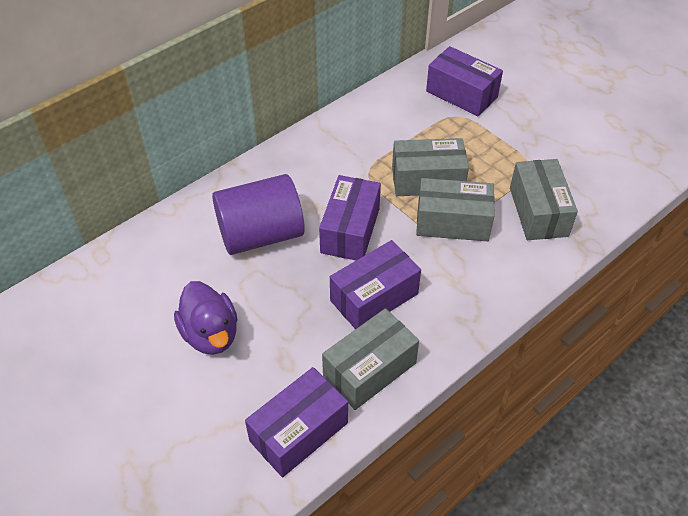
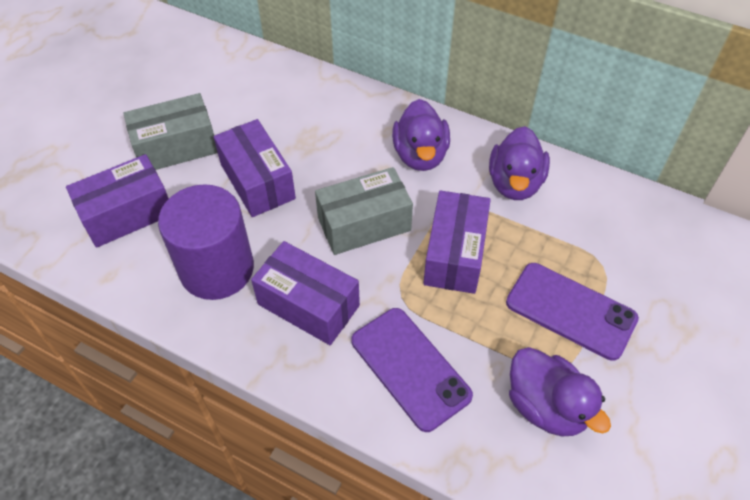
grey box: 4 -> 2
purple duck: 1 -> 3
purple phone: 0 -> 2

